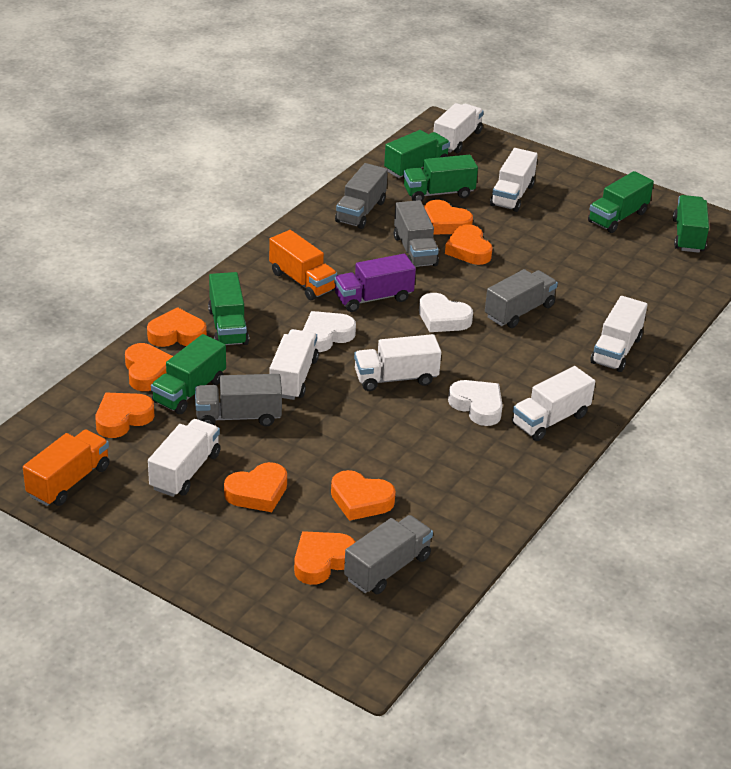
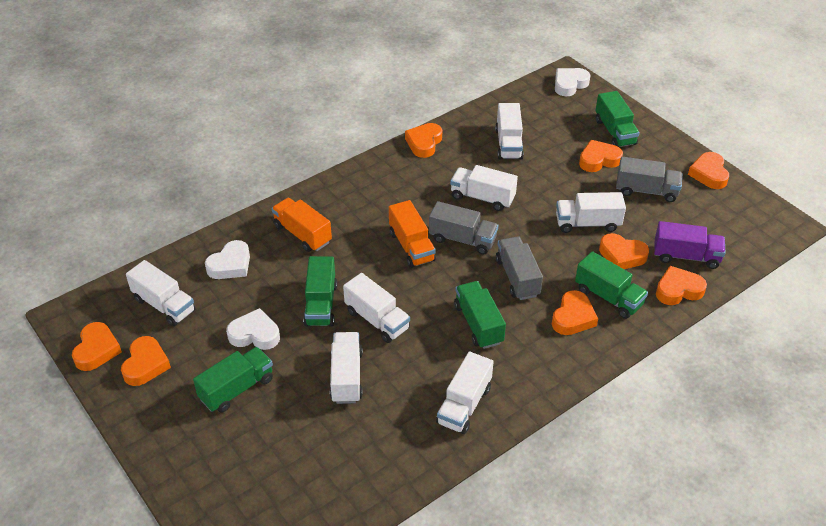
green truck: 6 -> 5
grey truck: 5 -> 3

